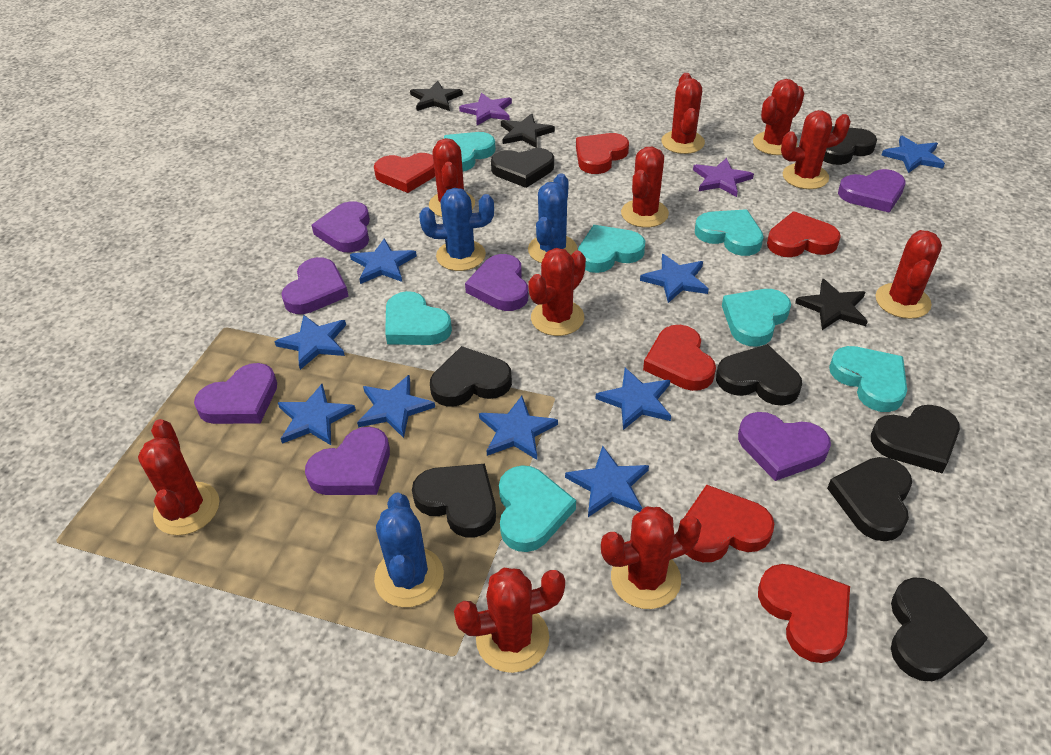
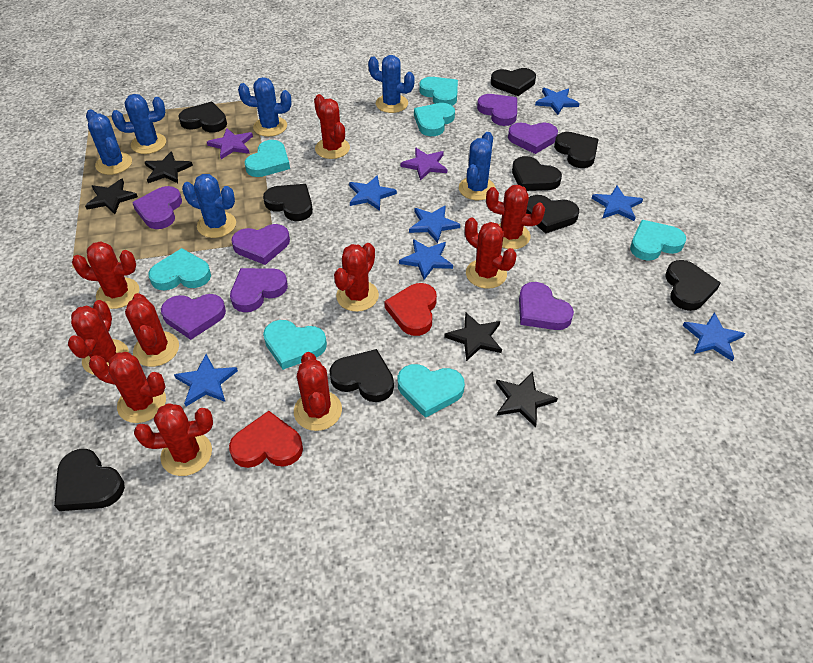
black heart: 8 -> 9
black star: 3 -> 4
blue cactus: 3 -> 6
blue star: 9 -> 7
red heart: 6 -> 2

